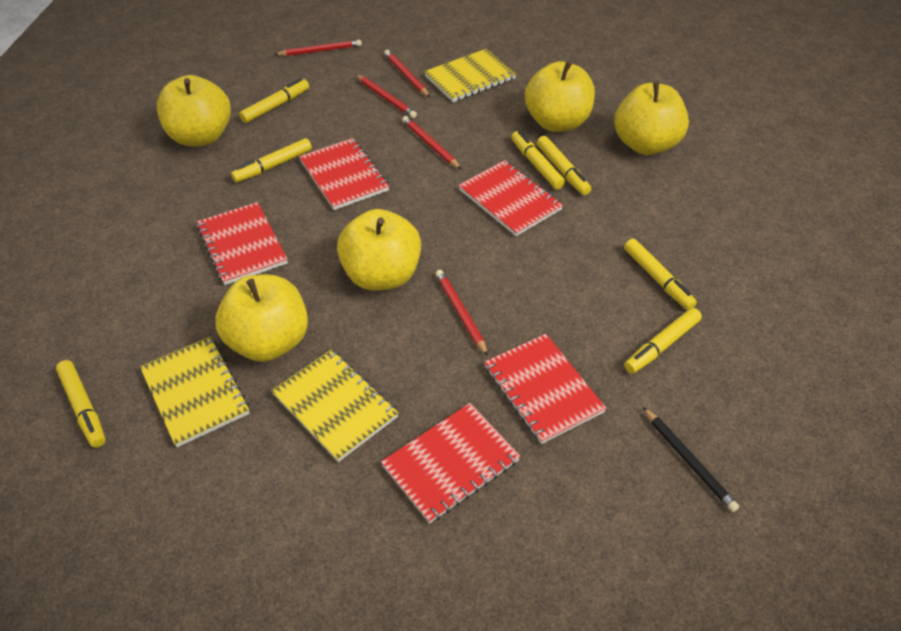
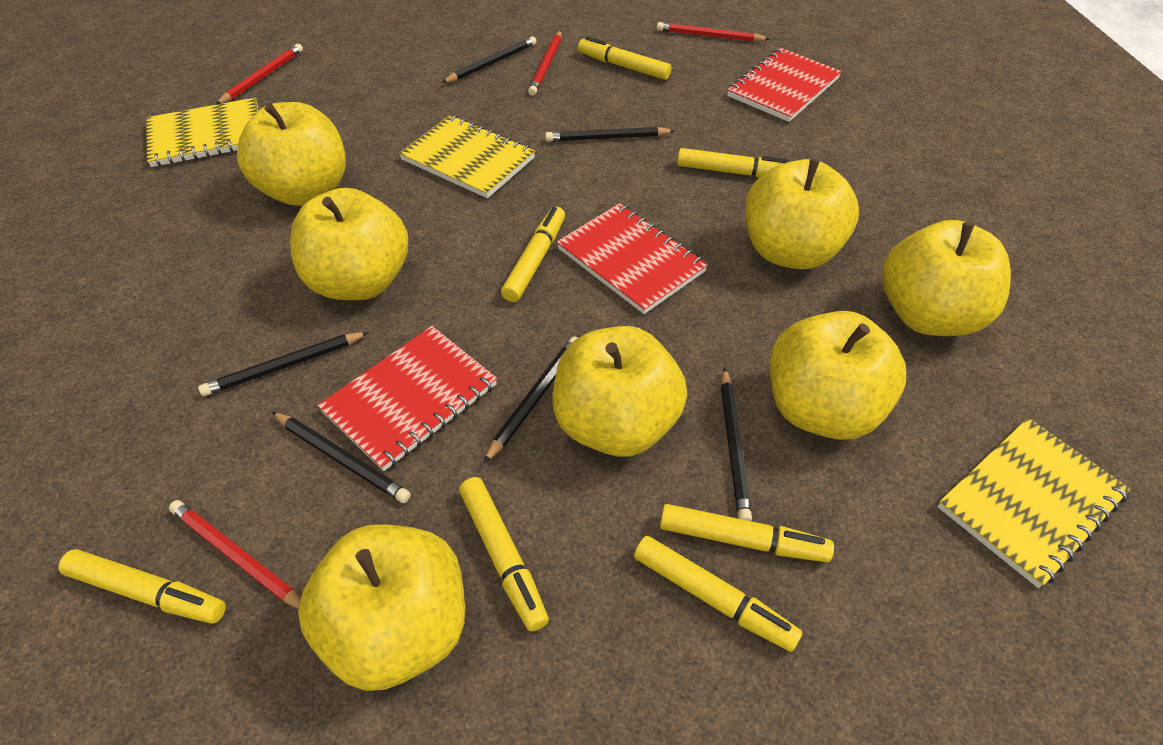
black pencil: 1 -> 6
red notebook: 5 -> 3
red pencil: 5 -> 4
yellow apple: 5 -> 7

